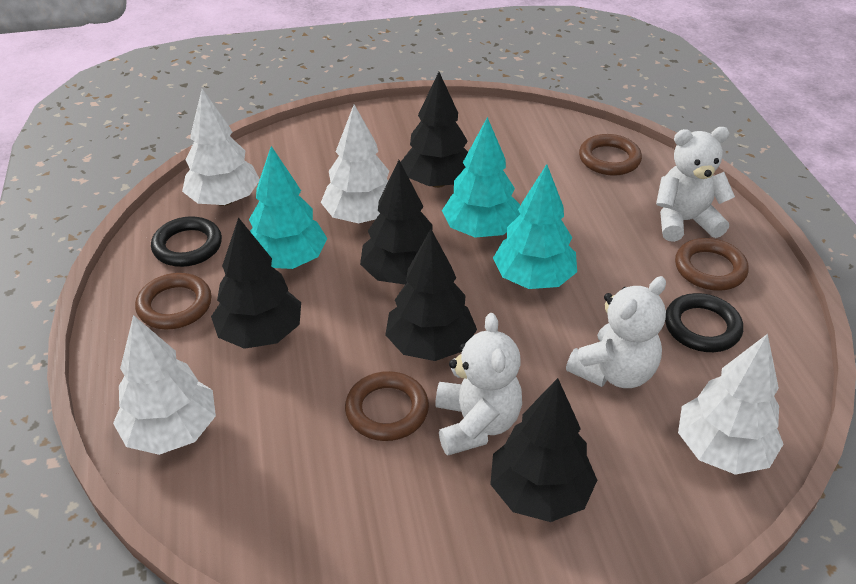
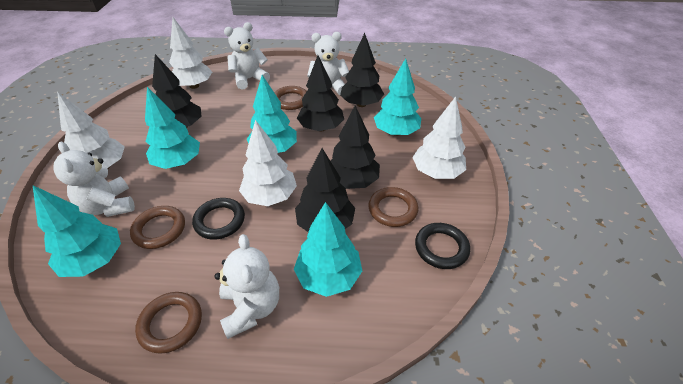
turquoise tree: 3 -> 5
white teddy bear: 3 -> 4

